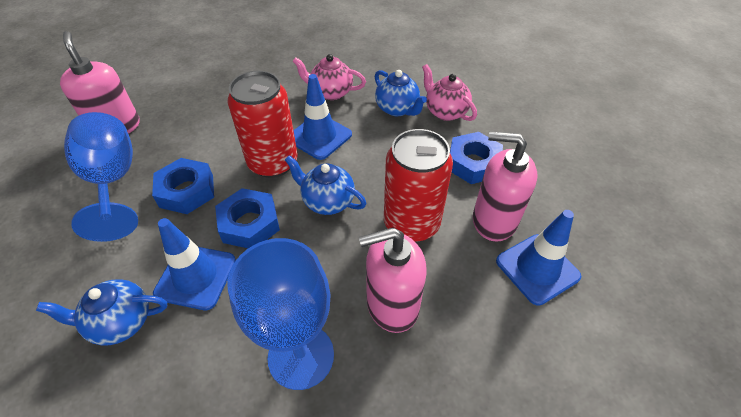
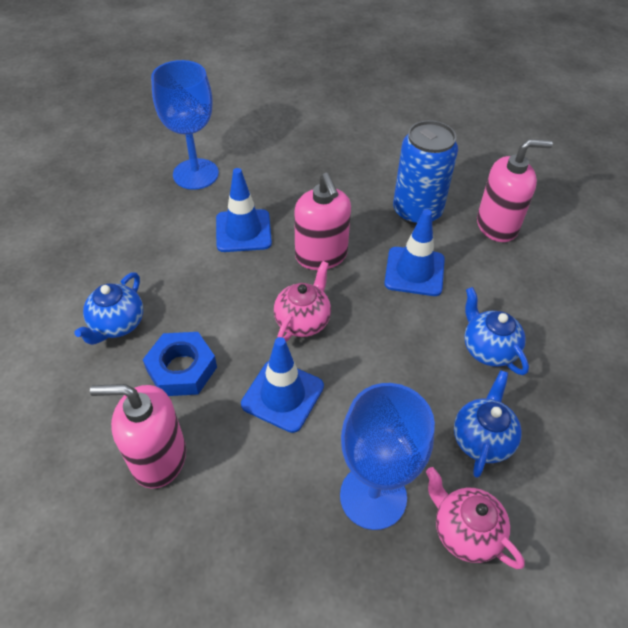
blue can: 0 -> 1
blue nut: 3 -> 1
red can: 2 -> 0

